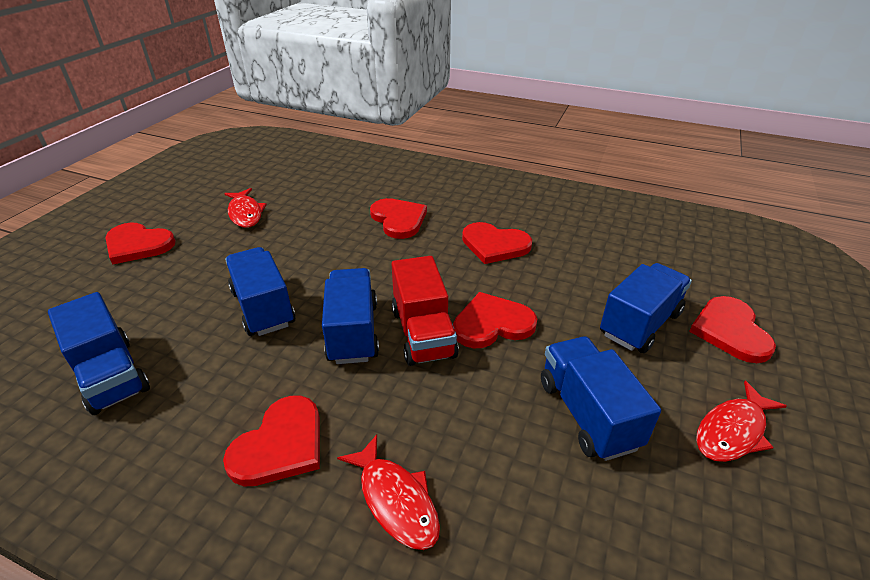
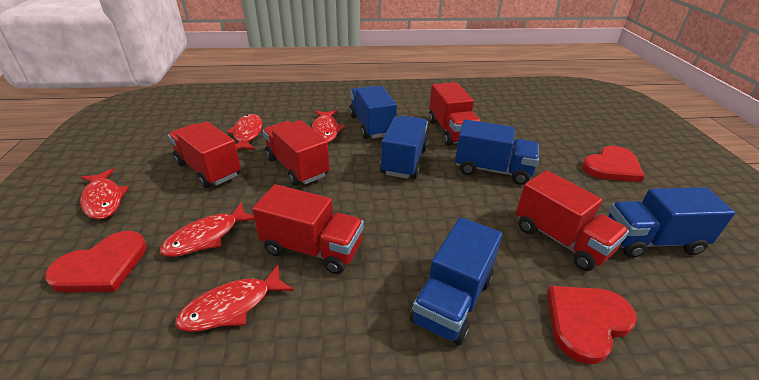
red fish: 3 -> 5
red heart: 6 -> 3
red truck: 1 -> 5

